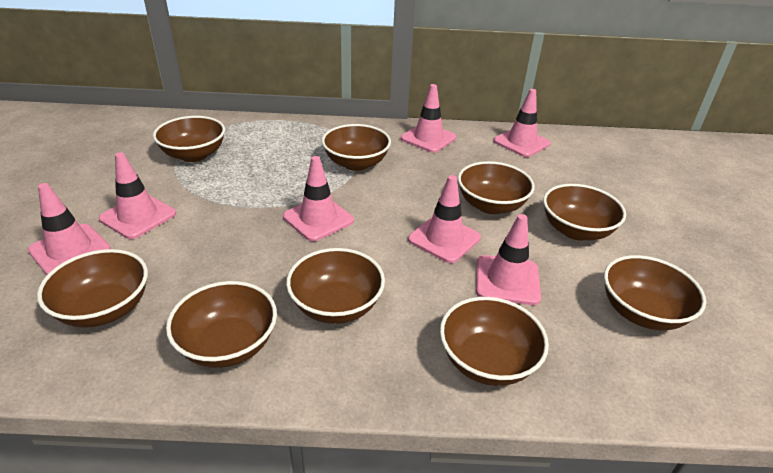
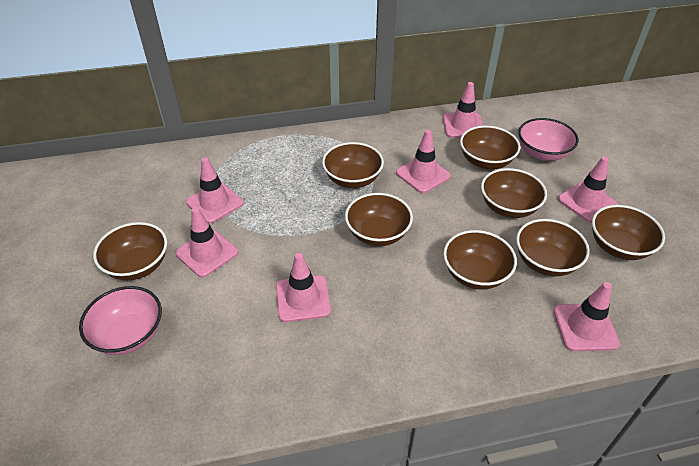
brown bowl: 9 -> 8
pink bowl: 0 -> 2

